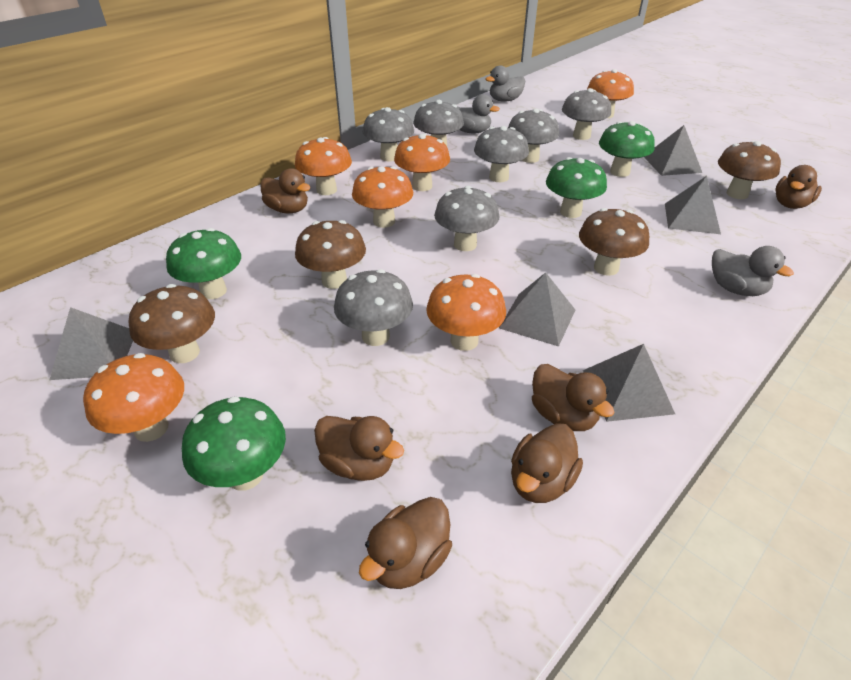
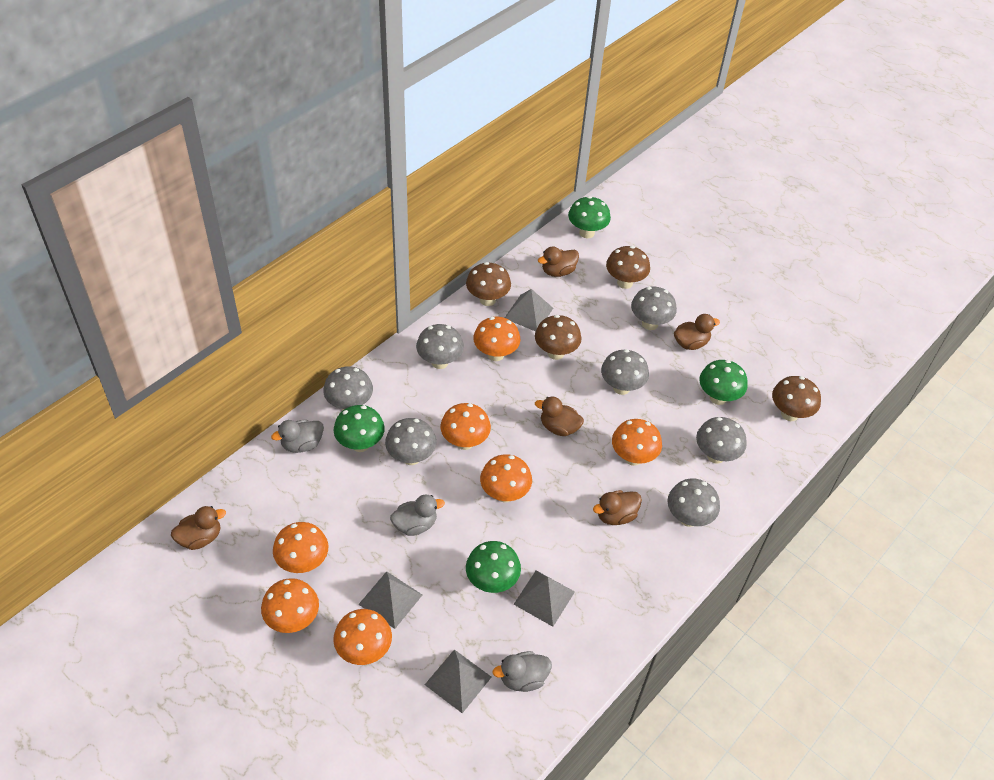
brown duck: 6 -> 5
grey pyramid: 5 -> 4
orange mushroom: 6 -> 7

